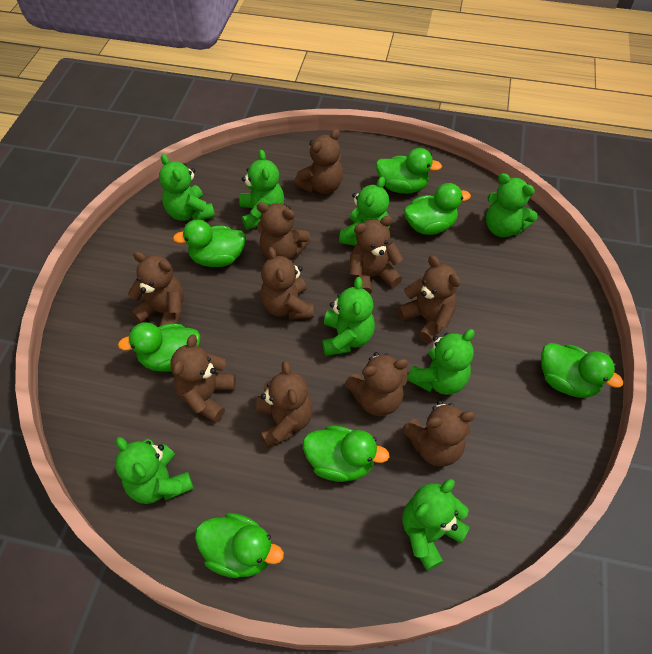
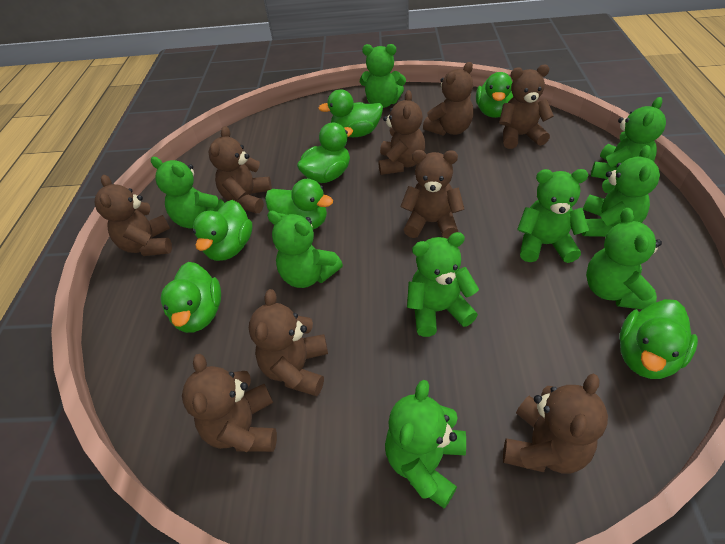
brown teddy bear: 10 -> 9
green teddy bear: 8 -> 9

